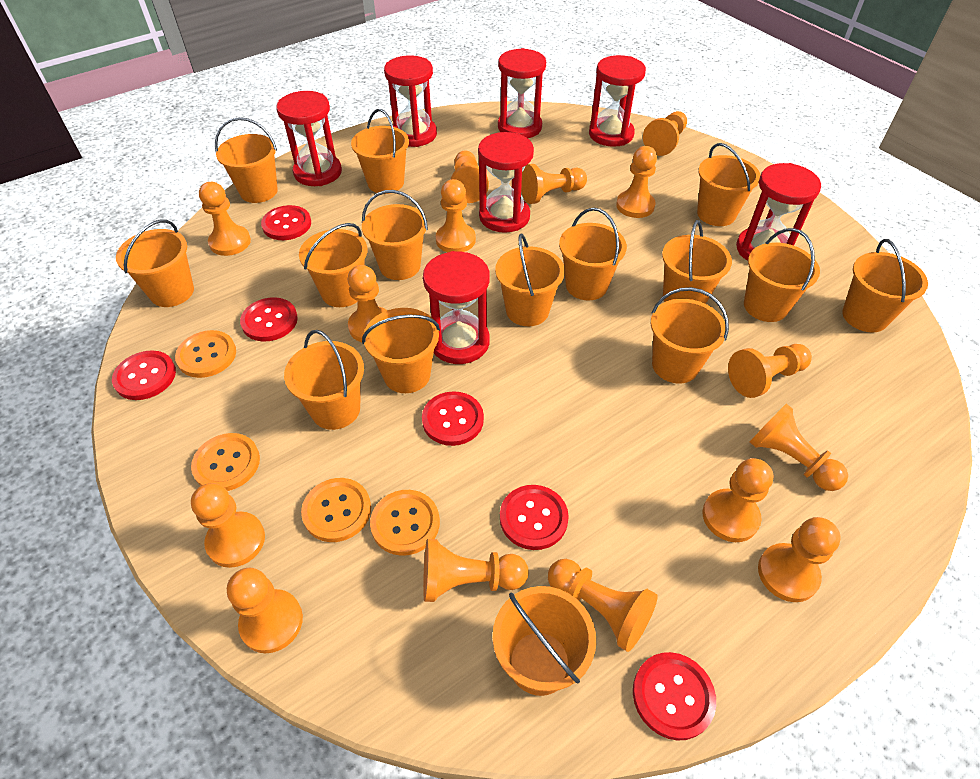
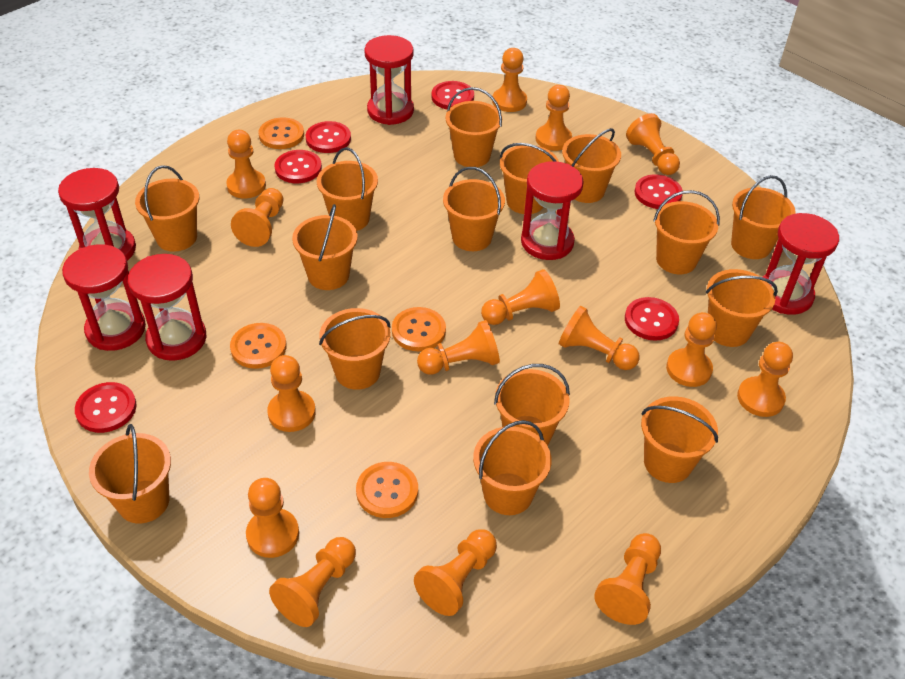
red hourglass: 7 -> 6

